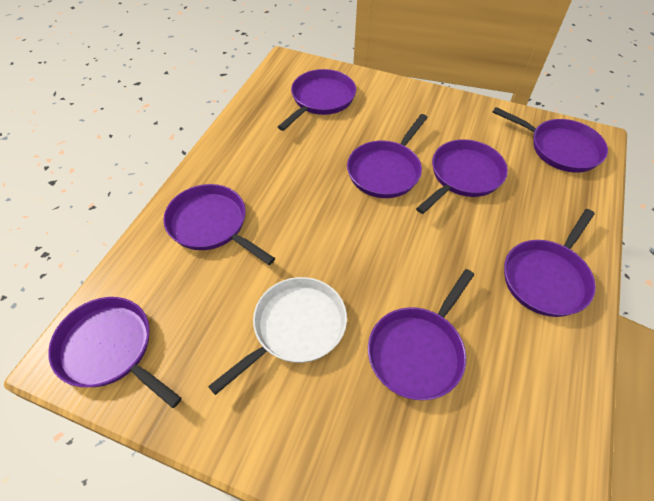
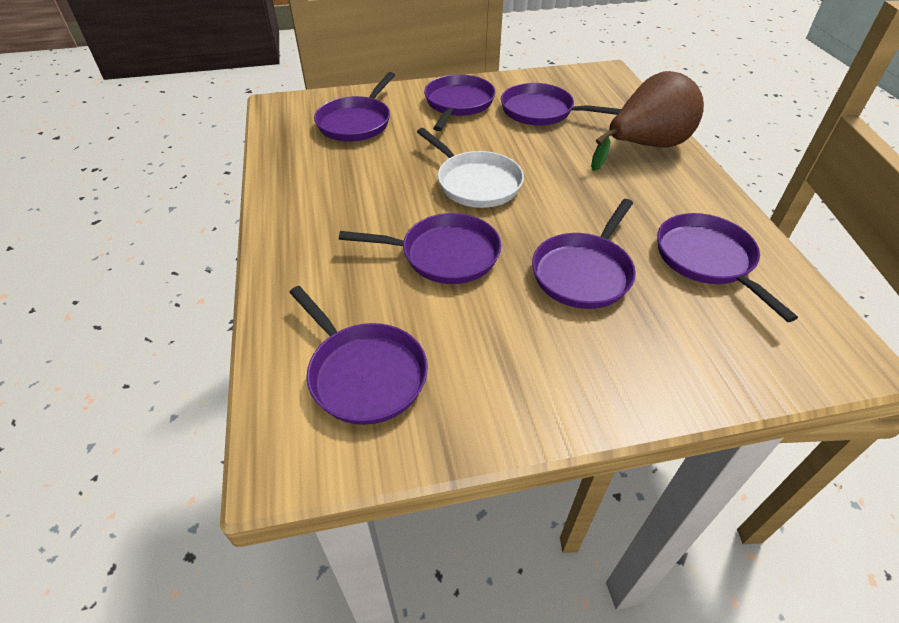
brown pear: 0 -> 1
purple pan: 8 -> 7

